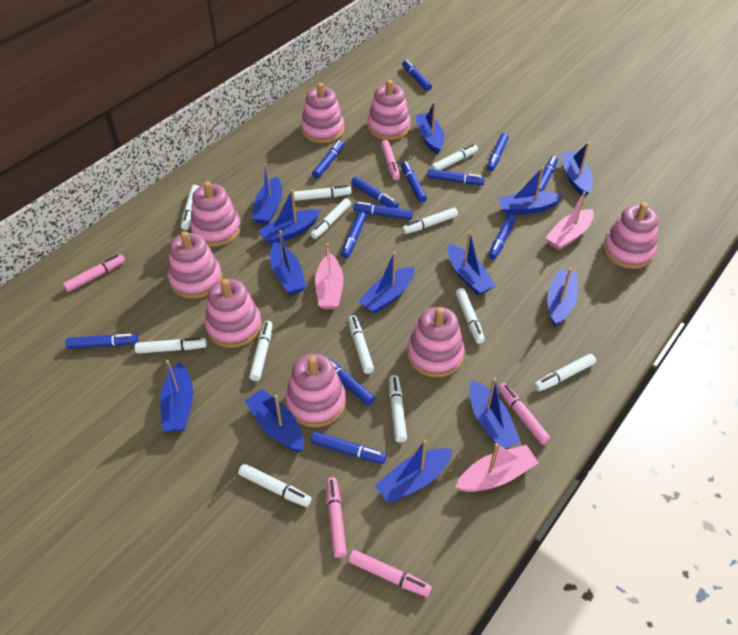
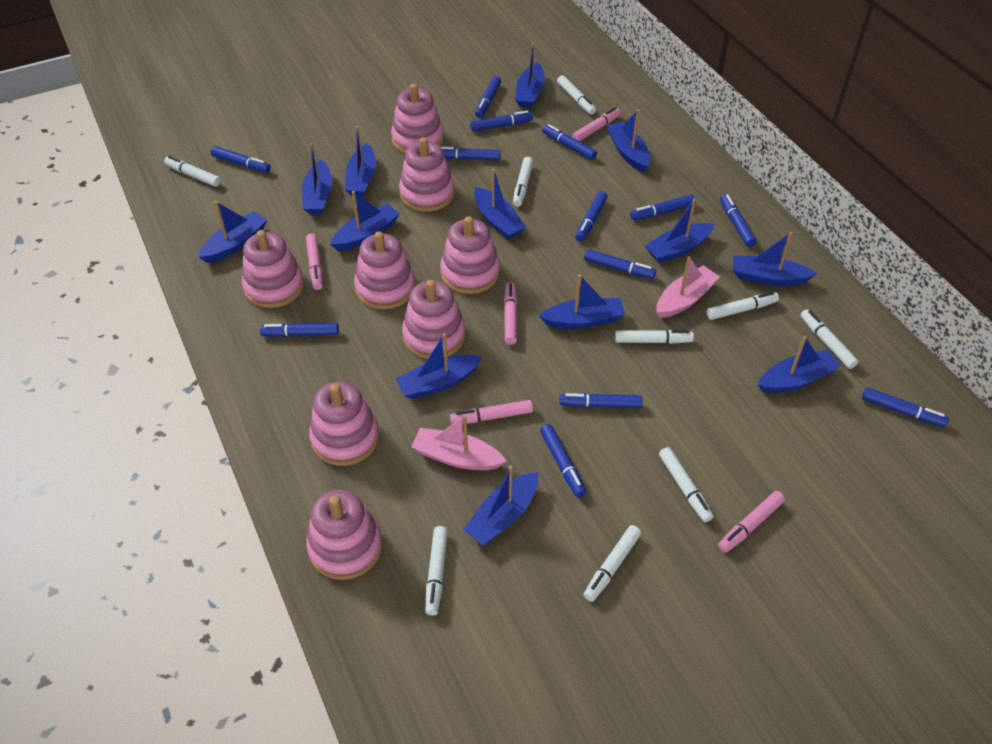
pink boat: 3 -> 2
white marker: 12 -> 9

